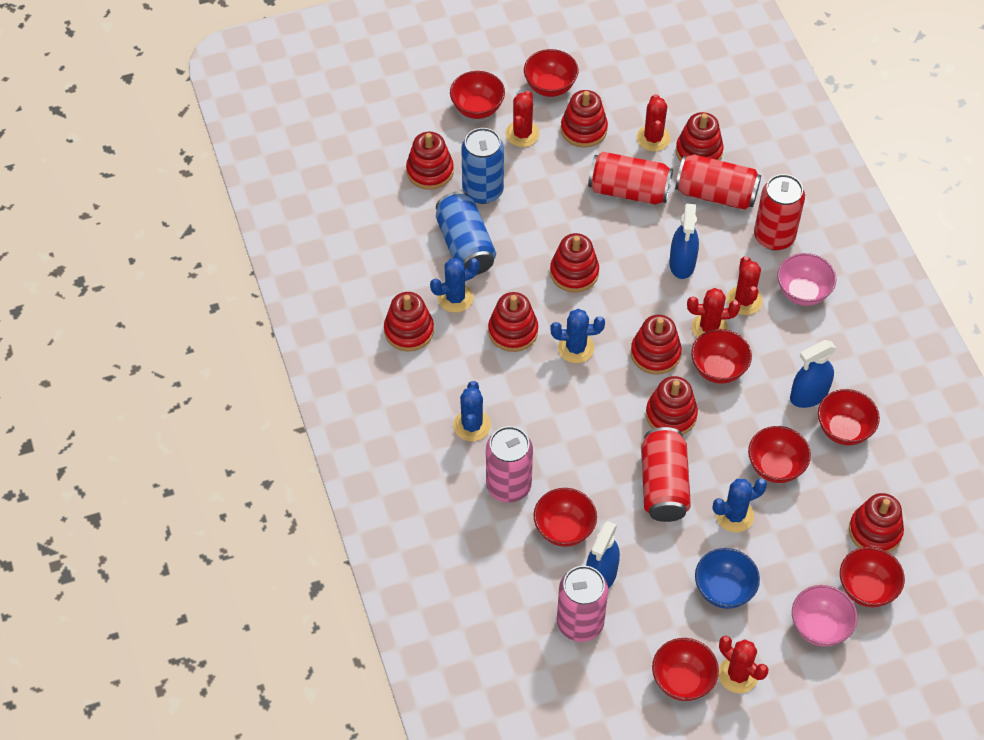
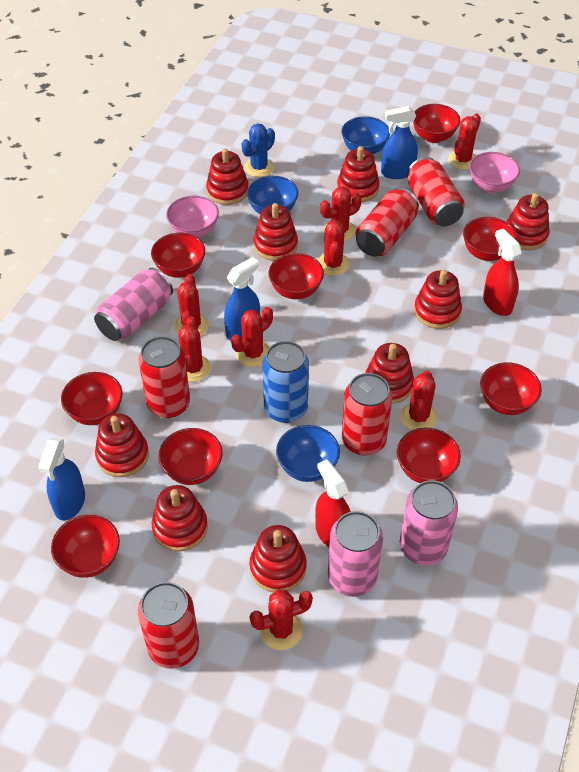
blue bowl: 1 -> 3
blue cactus: 4 -> 1
blue can: 2 -> 1
pink can: 2 -> 3
red bowl: 8 -> 9
red cactus: 5 -> 8
red can: 4 -> 5
red spray bottle: 0 -> 2

